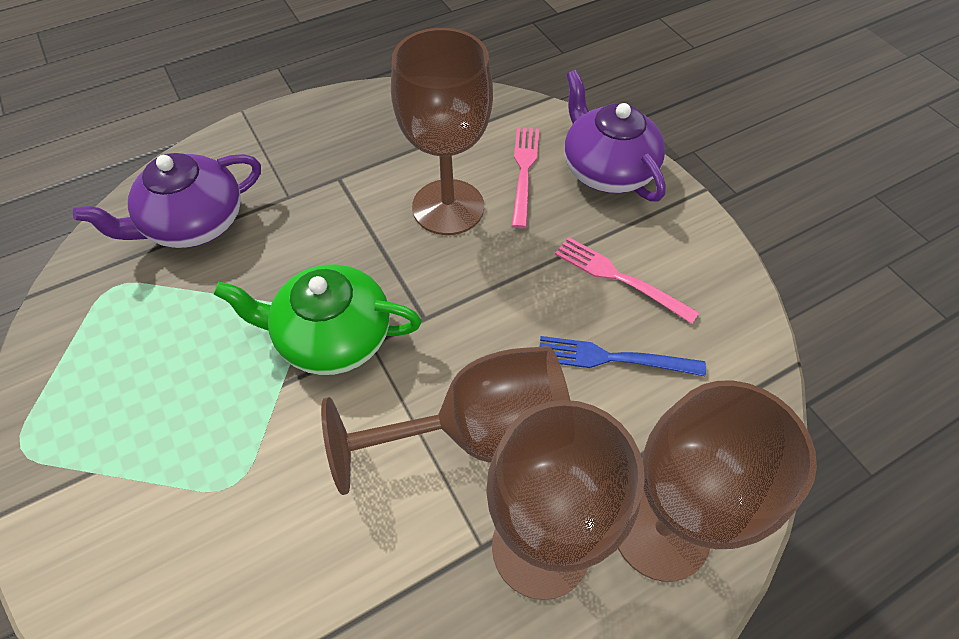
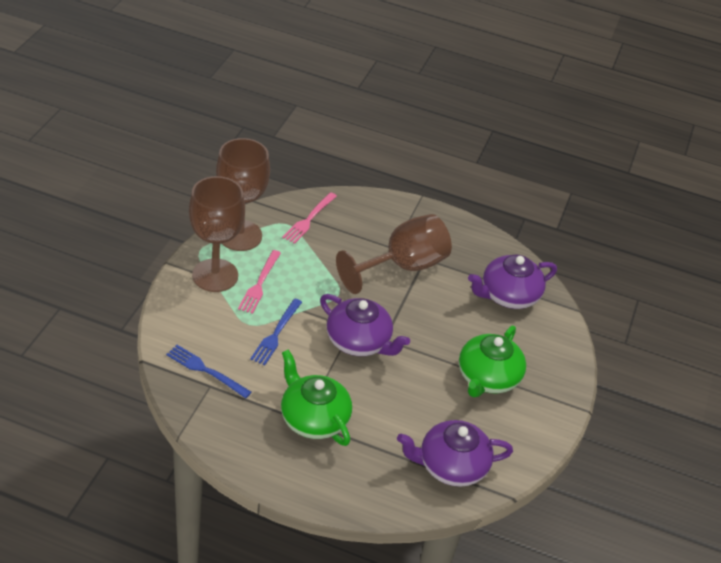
blue fork: 1 -> 2
brown goblet: 4 -> 3
green teapot: 1 -> 2
purple teapot: 2 -> 3

